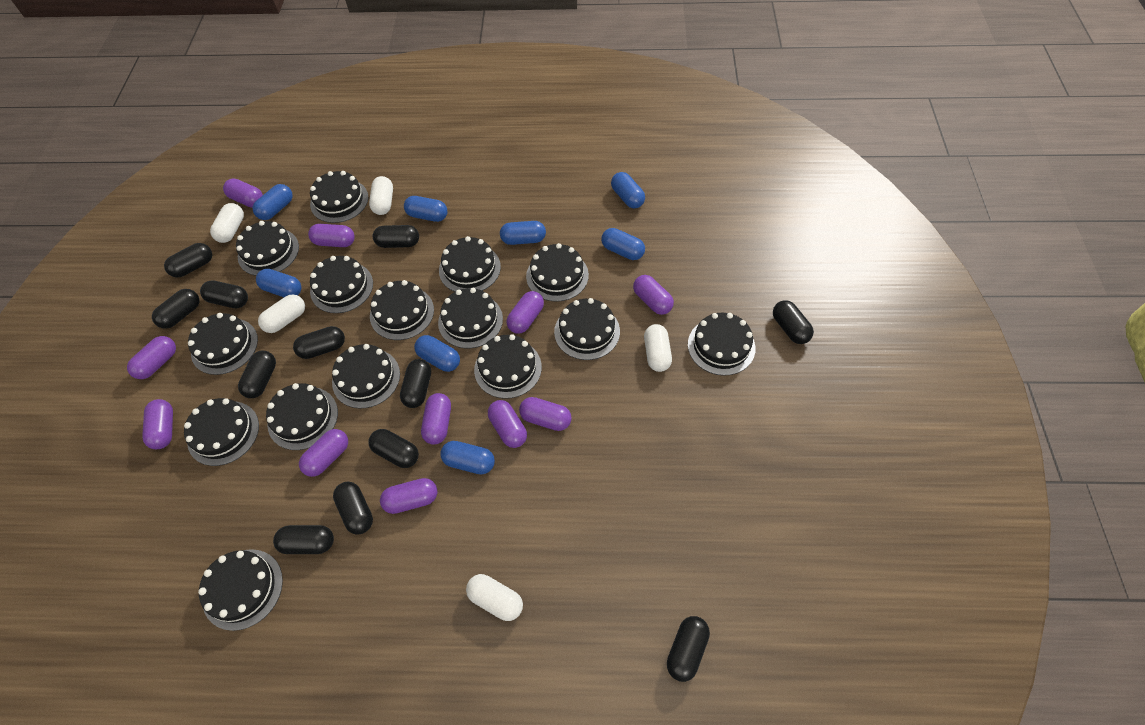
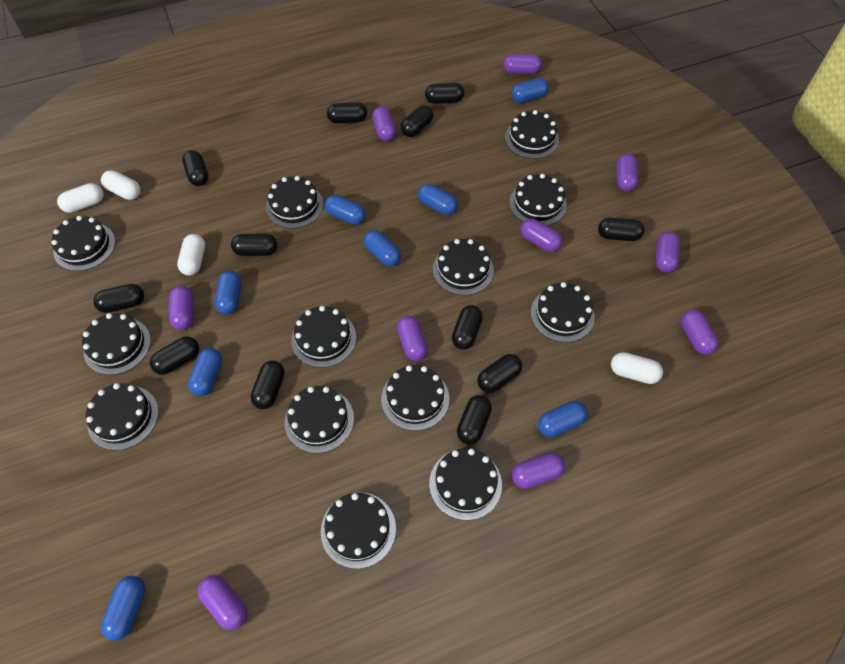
black cake: 15 -> 13
purple capsule: 11 -> 10
white capsule: 5 -> 4

